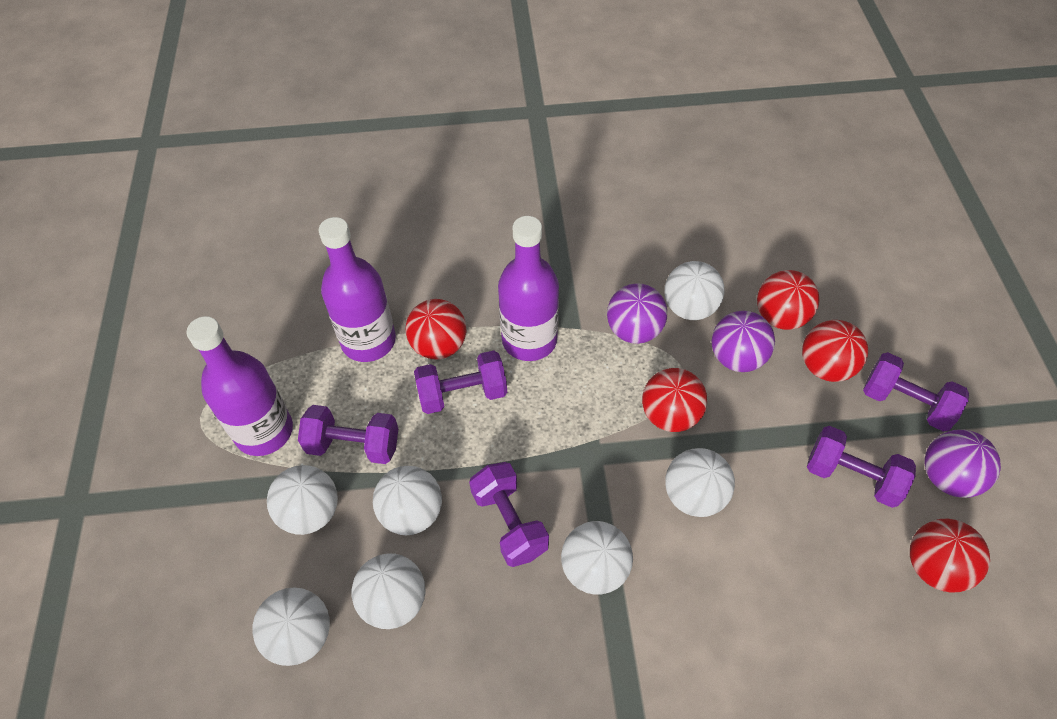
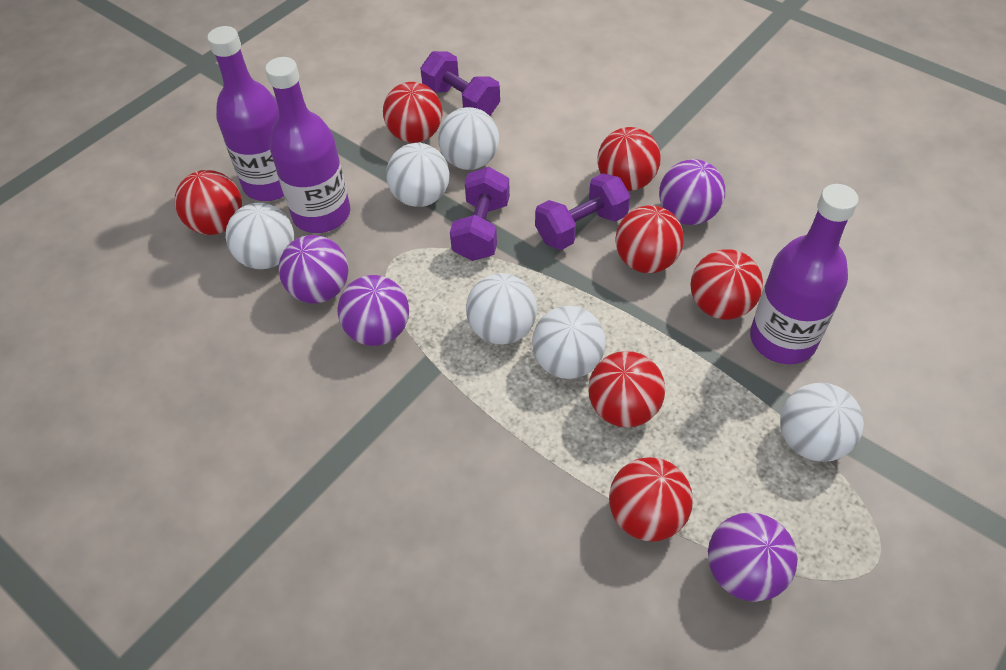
purple ball: 3 -> 4
purple dumbbell: 5 -> 3
red ball: 5 -> 7
white ball: 7 -> 6

